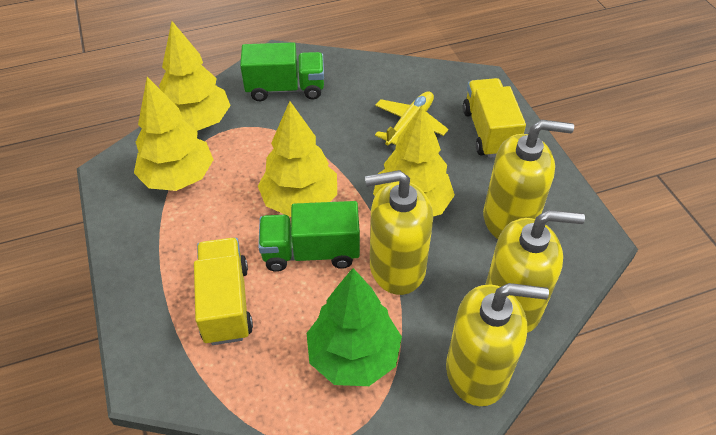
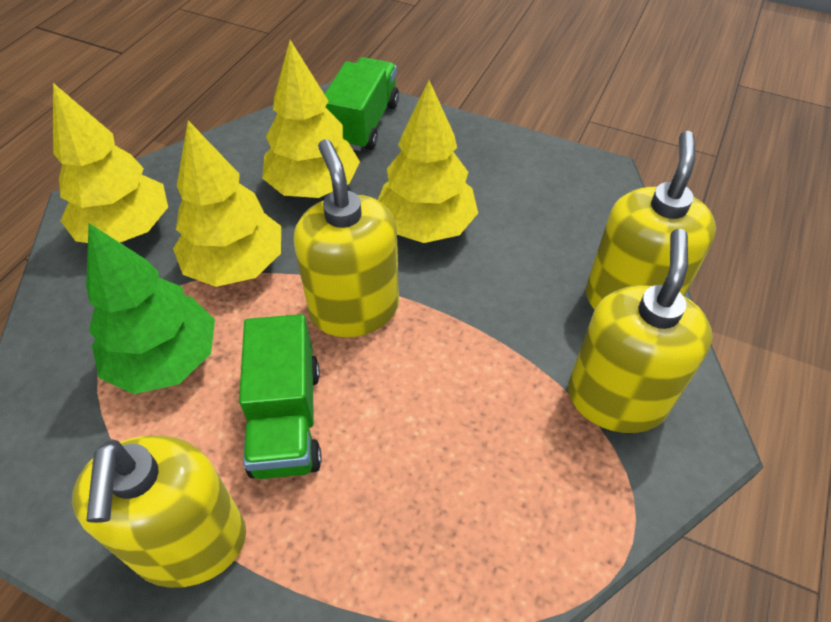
yellow plane: 1 -> 0
yellow truck: 2 -> 0

